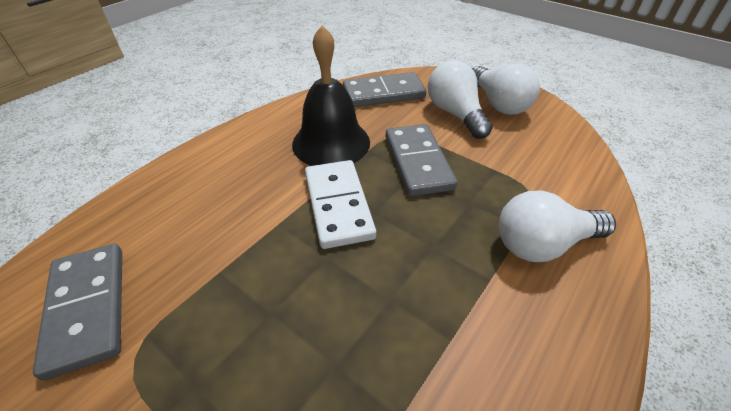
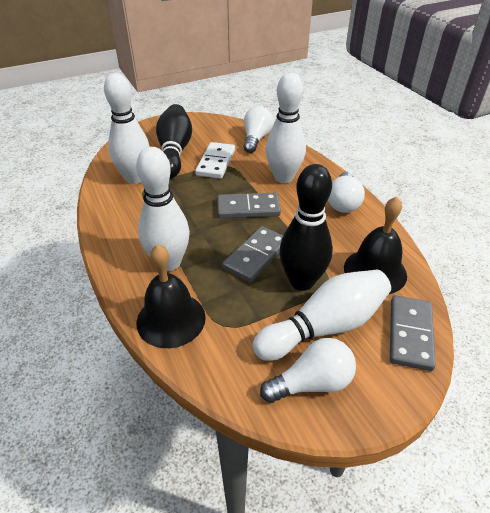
black bell: 1 -> 2
black bowling pin: 0 -> 2
white bowling pin: 0 -> 4

